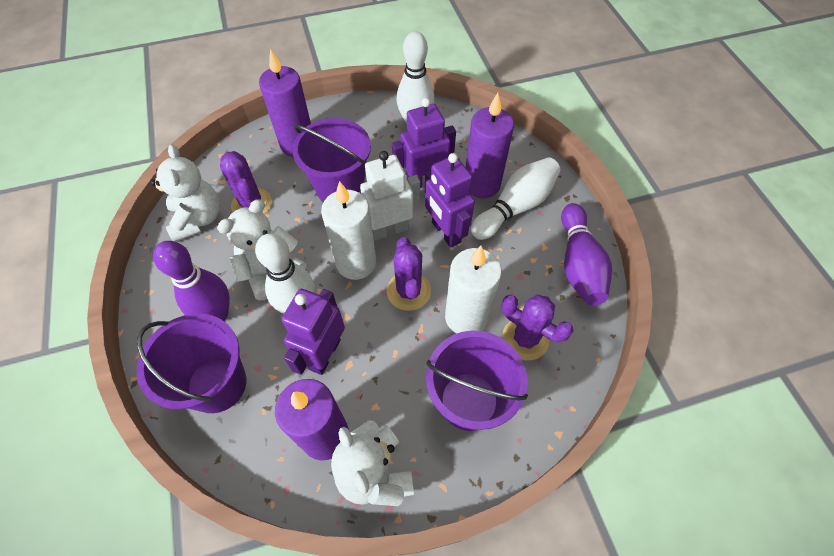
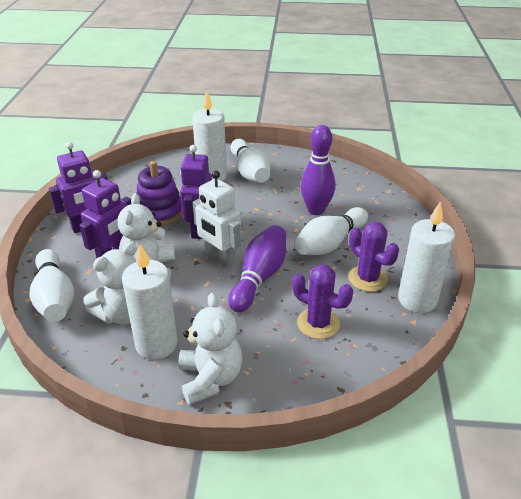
purple bucket: 3 -> 0
purple cactus: 3 -> 2
purple candle: 3 -> 0
purple stacking toy: 0 -> 1
white candle: 2 -> 3

